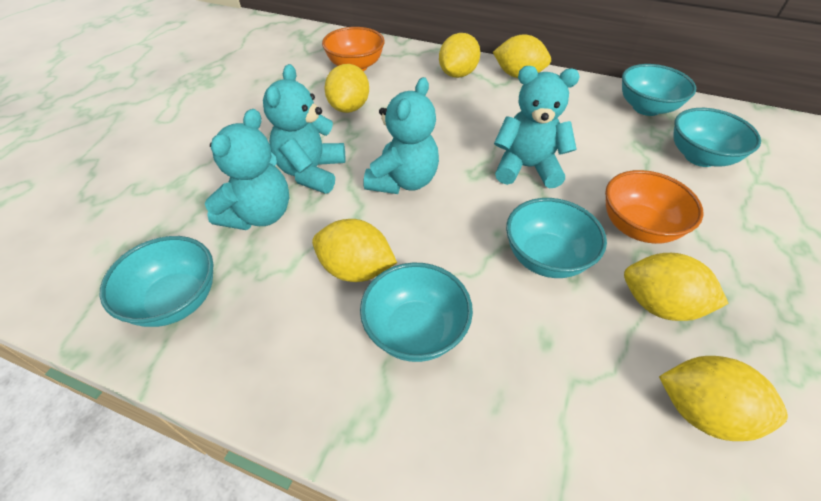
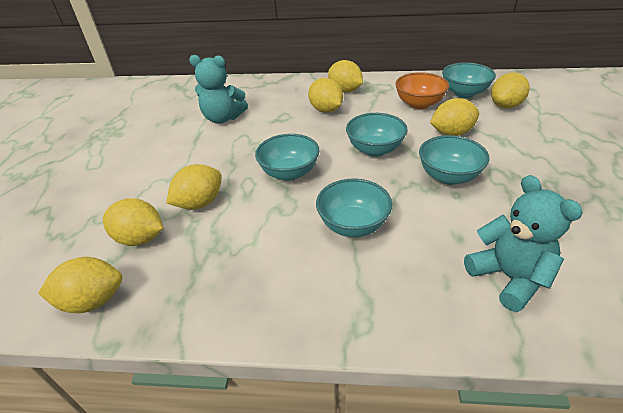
orange bowl: 2 -> 1
turquoise teddy bear: 4 -> 2
yellow lemon: 6 -> 7

